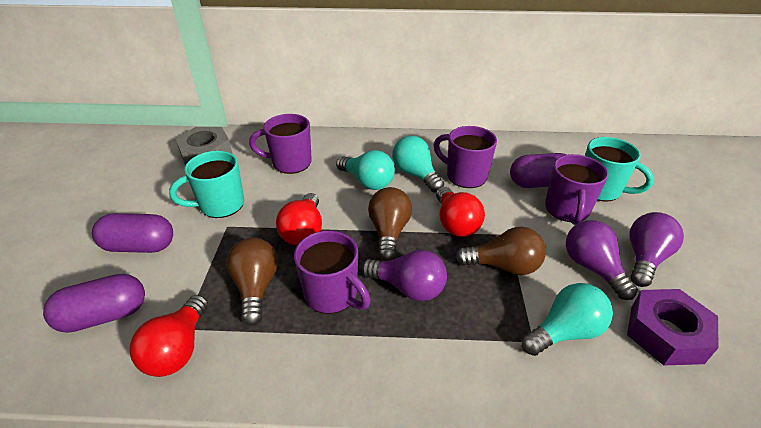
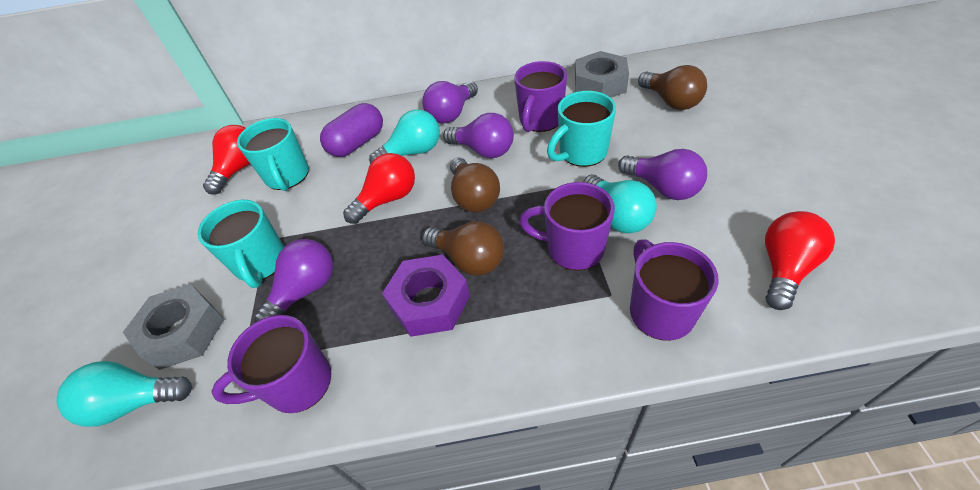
grey nut: 1 -> 2
purple capsule: 3 -> 1
purple light bulb: 3 -> 4
turquoise mug: 2 -> 3

